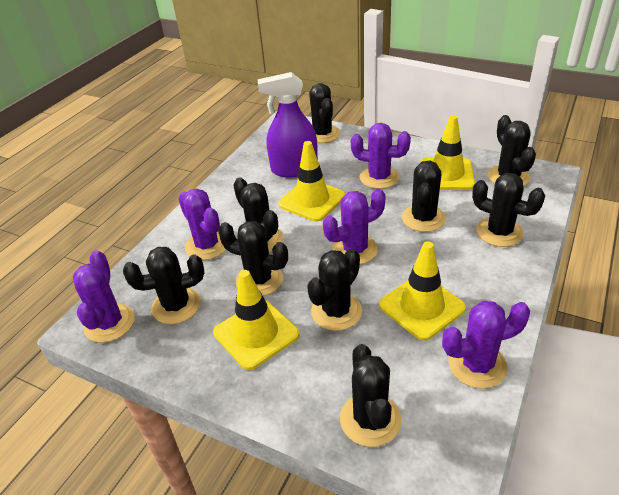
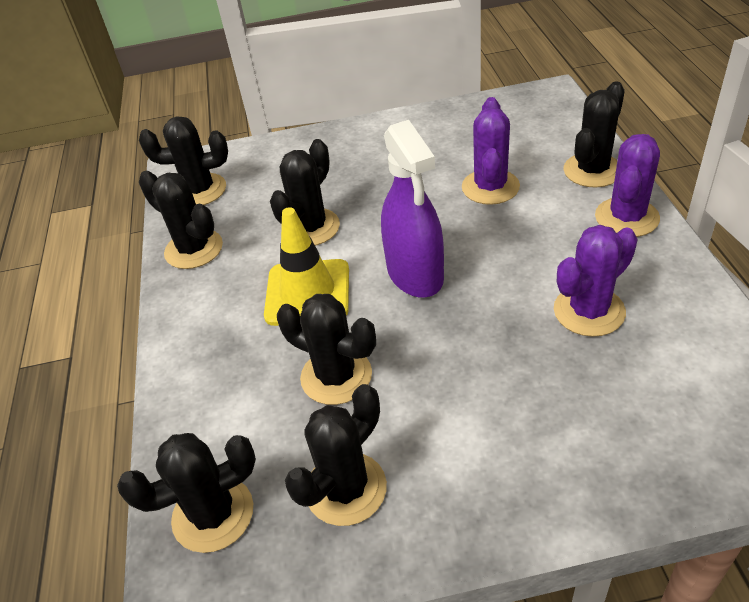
black cactus: 9 -> 7
purple cactus: 5 -> 3
yellow traffic cone: 4 -> 1

